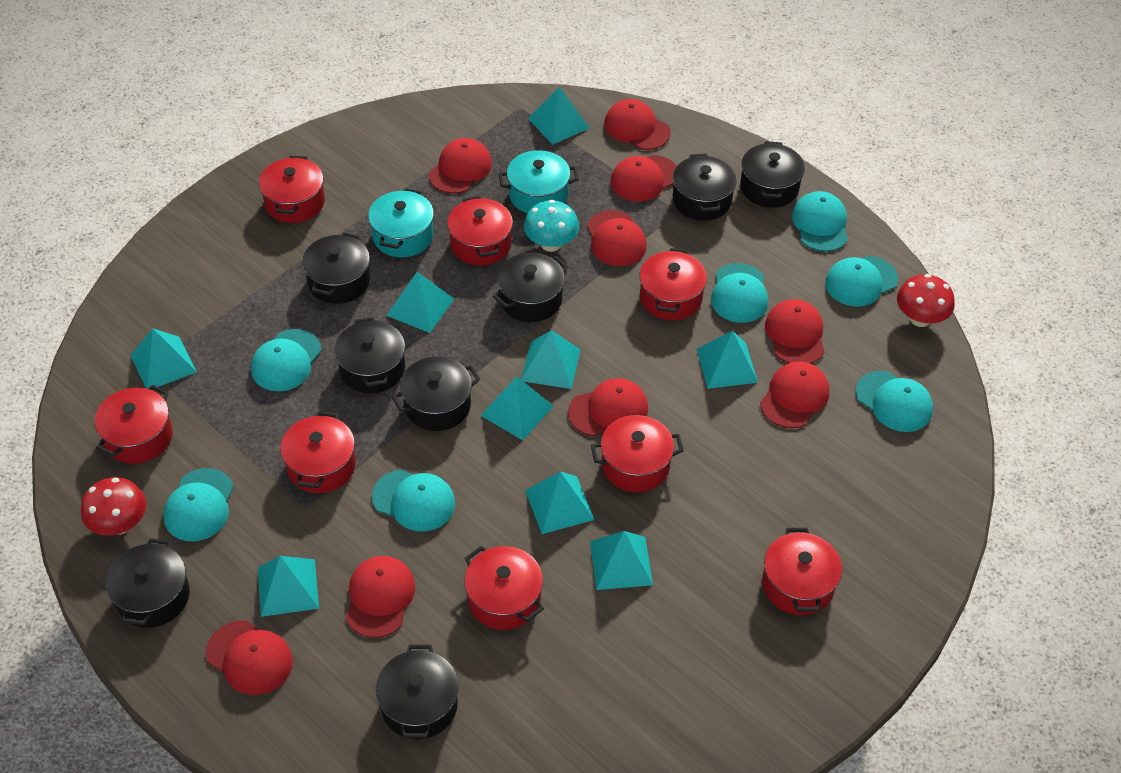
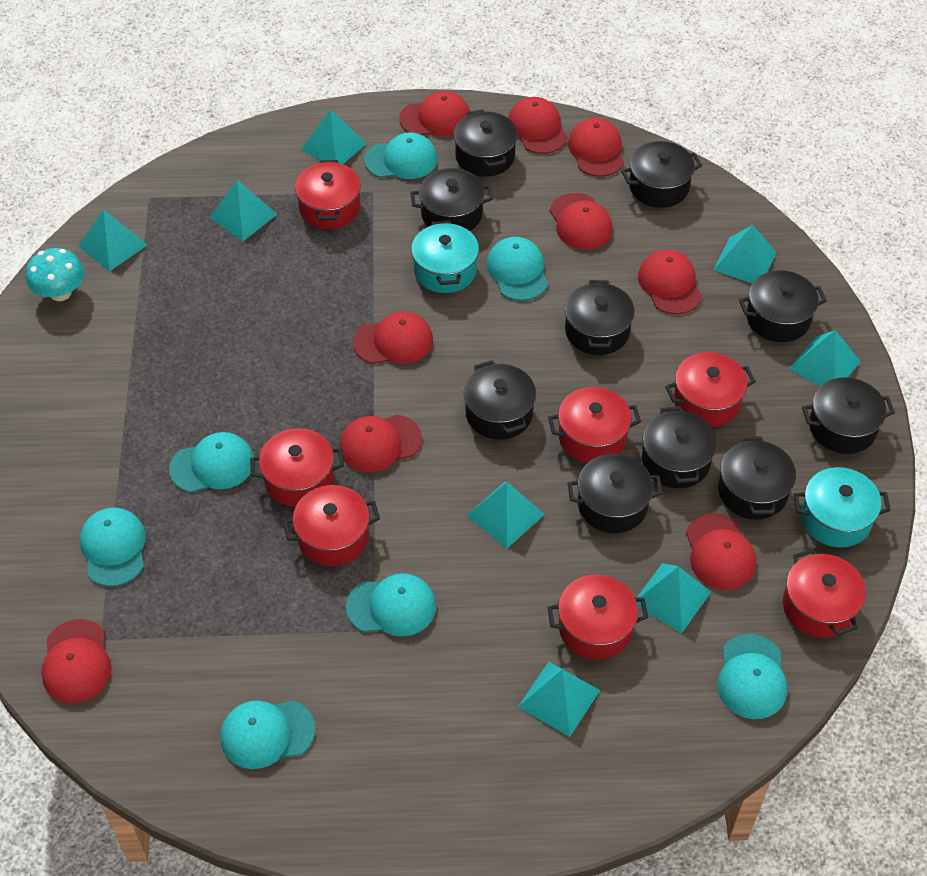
black pot: 8 -> 10
red mushroom: 2 -> 0
red pot: 8 -> 7
turquoise pyramid: 9 -> 8

